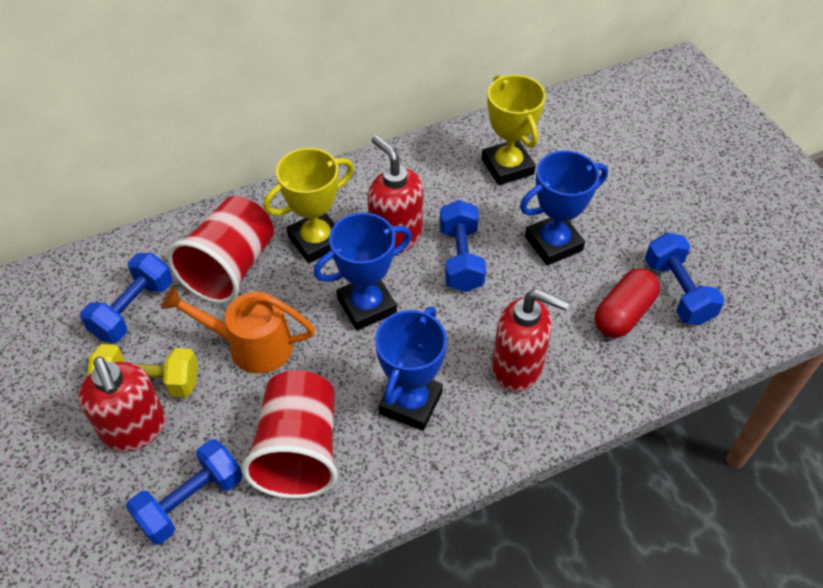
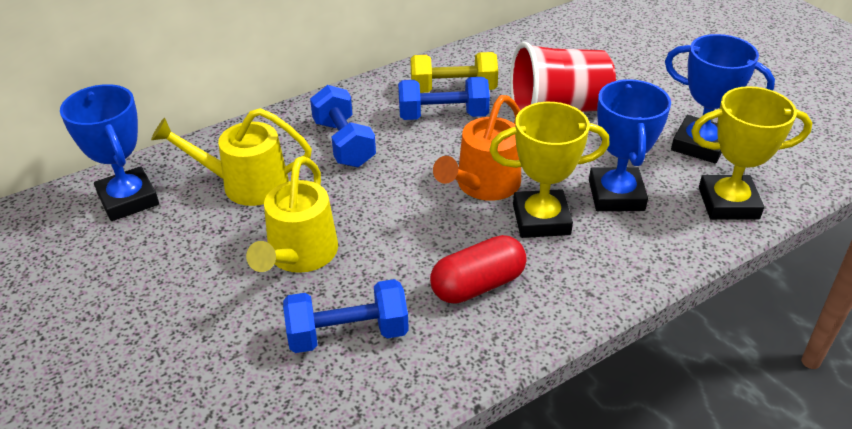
blue dumbbell: 4 -> 3
red cup: 2 -> 1
red soap dispenser: 3 -> 0
yellow watering can: 0 -> 2

